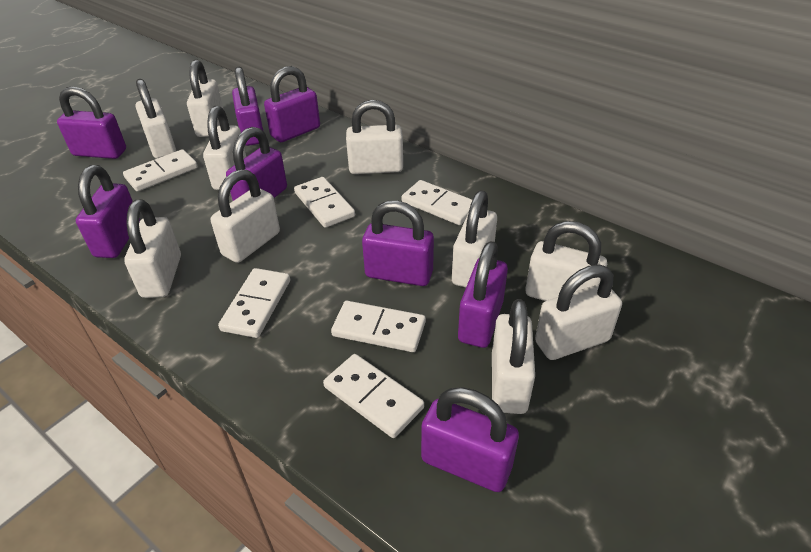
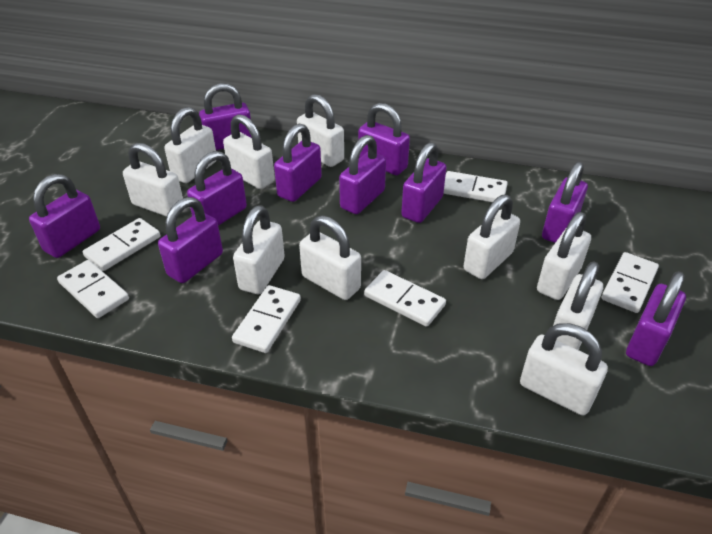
purple padlock: 8 -> 10

